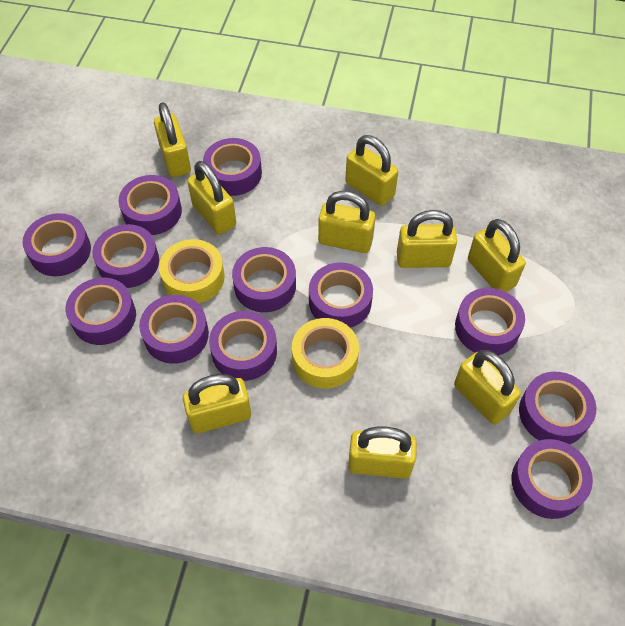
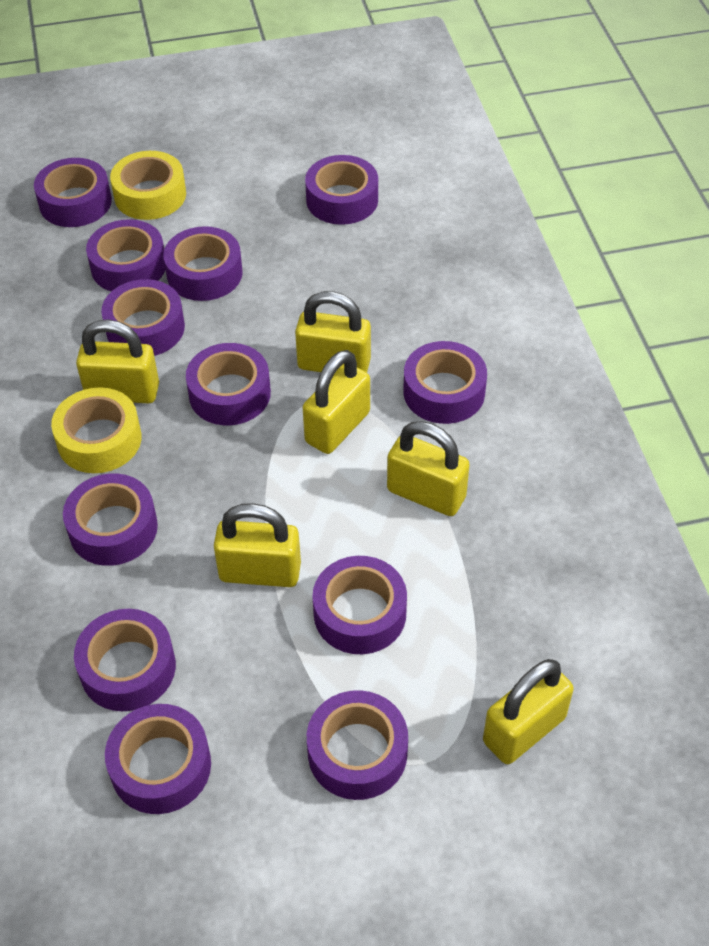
yellow padlock: 9 -> 6

